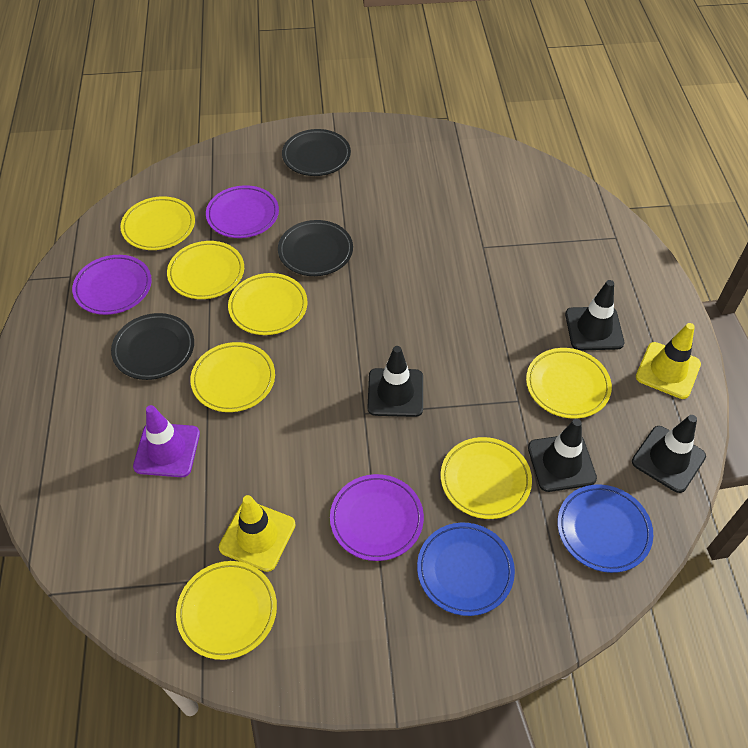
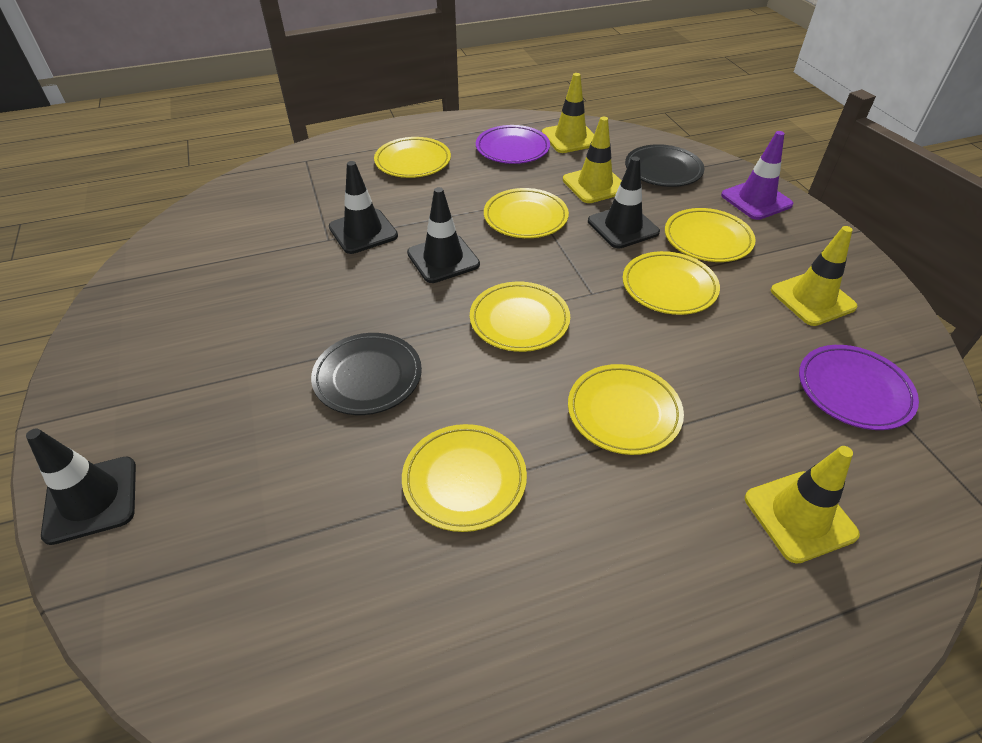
black plate: 3 -> 2
blue plate: 2 -> 0
purple plate: 3 -> 2
yellow traffic cone: 2 -> 4

